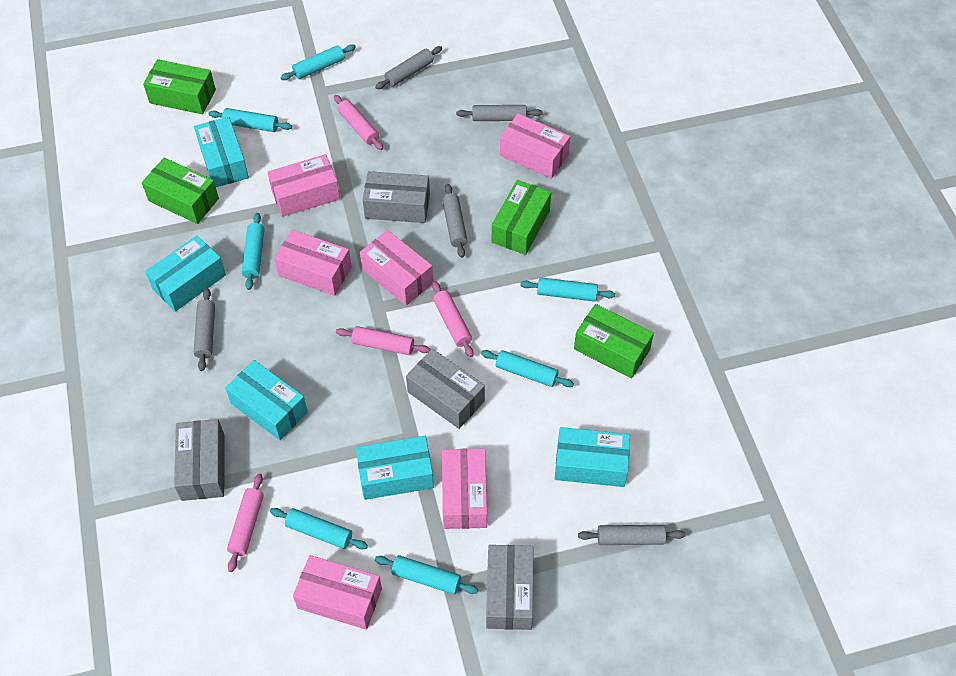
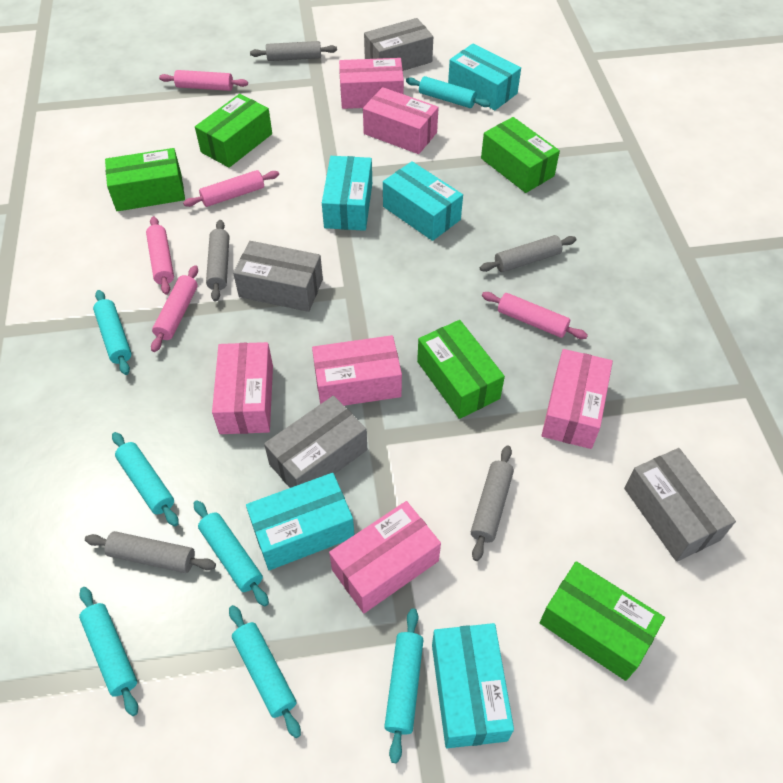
green box: 4 -> 5
pink rolling pin: 4 -> 5

